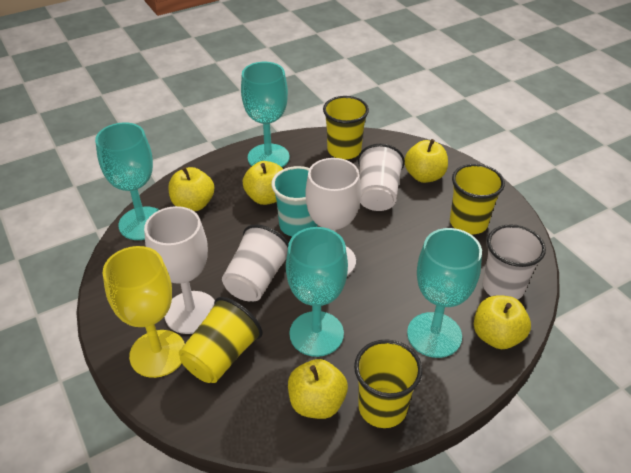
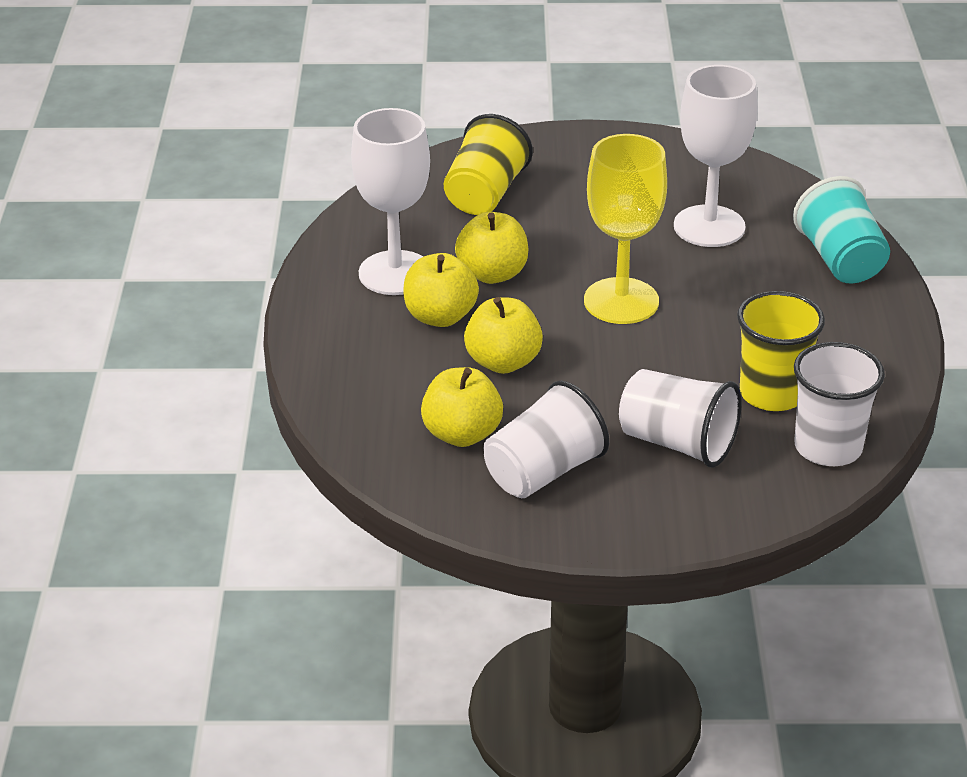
turquoise goblet: 4 -> 0
yellow apple: 5 -> 4
yellow cup: 4 -> 2

